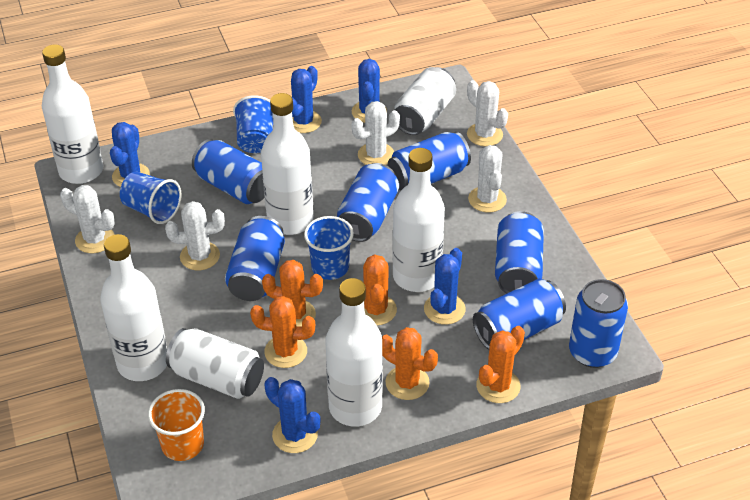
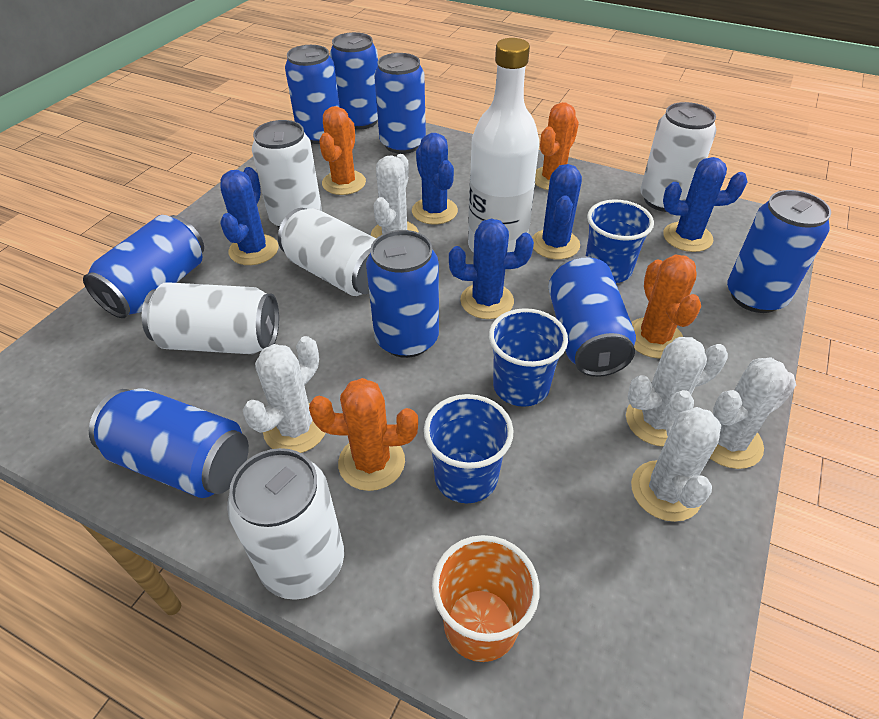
blue can: 7 -> 8
orange cactus: 5 -> 4
white bottle: 5 -> 1
white can: 2 -> 5

